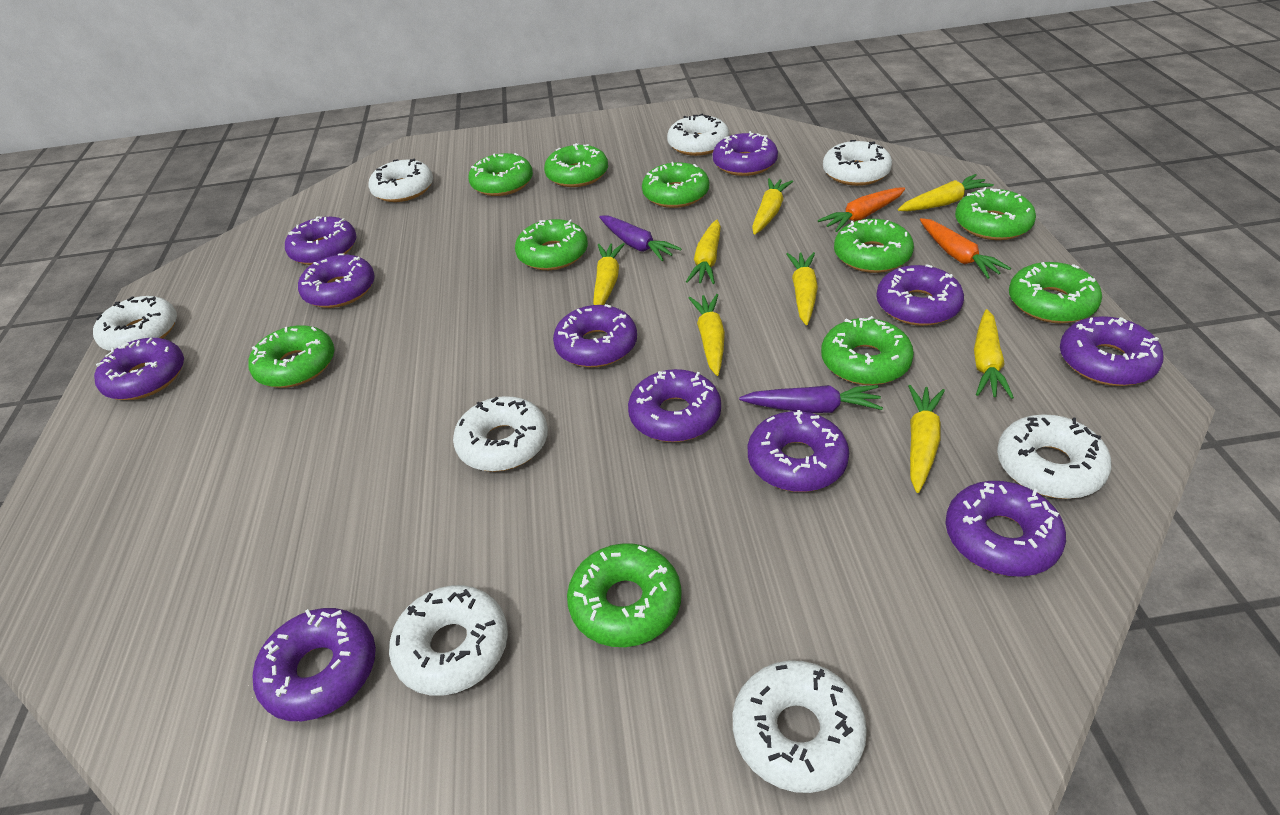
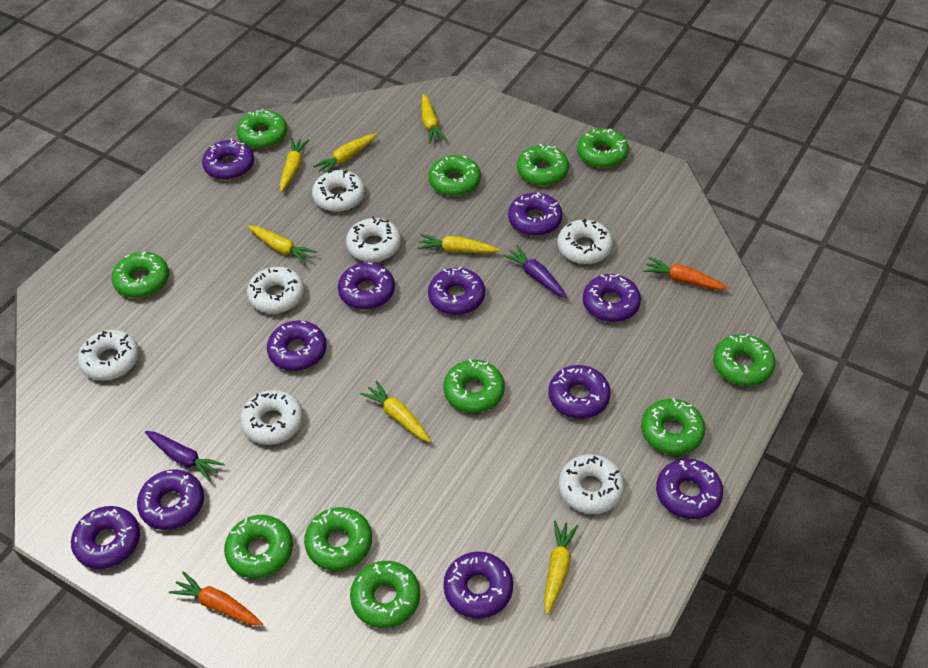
green donut: 10 -> 11
white donut: 8 -> 7
yellow carrot: 8 -> 7

